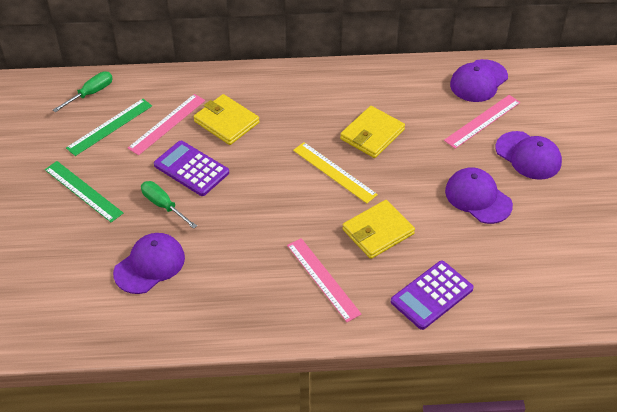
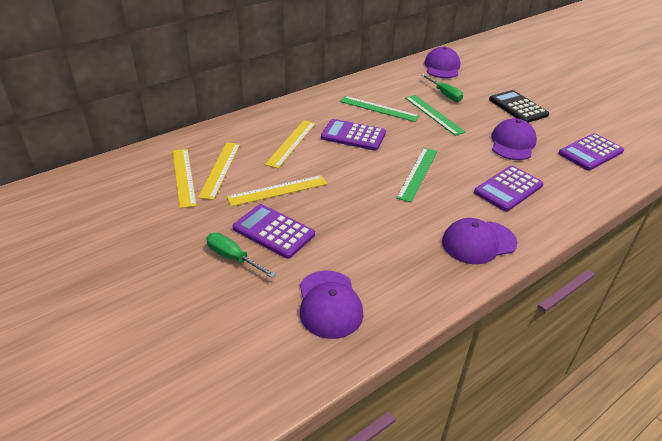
black calculator: 0 -> 1
green ruler: 2 -> 3
pink ruler: 3 -> 0
purple calculator: 2 -> 4
yellow ruler: 1 -> 4
yellow wallet: 3 -> 0

